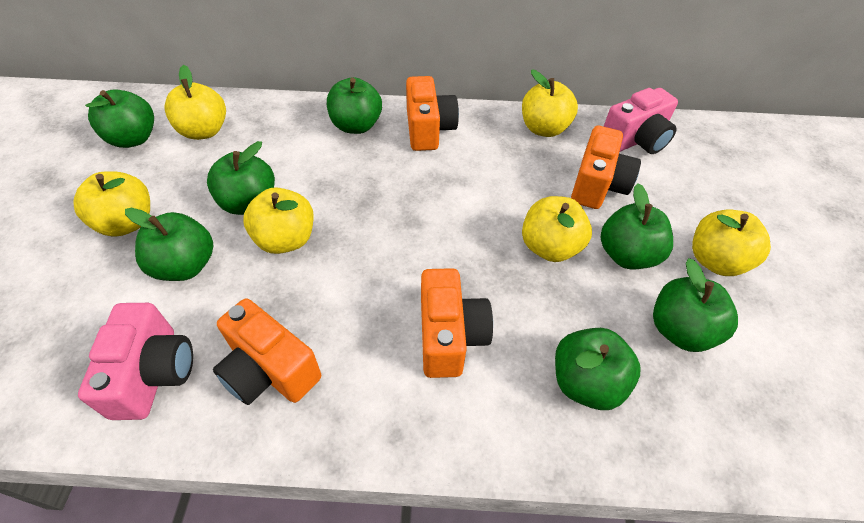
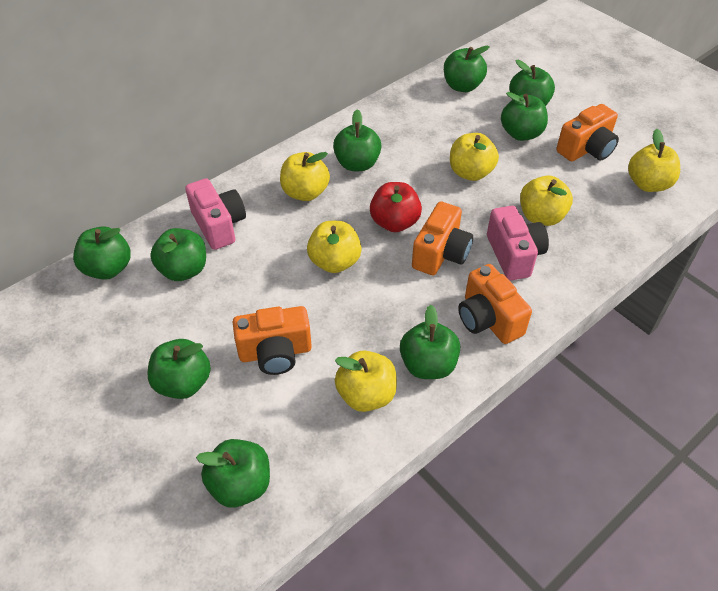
green apple: 7 -> 9
red apple: 0 -> 1

